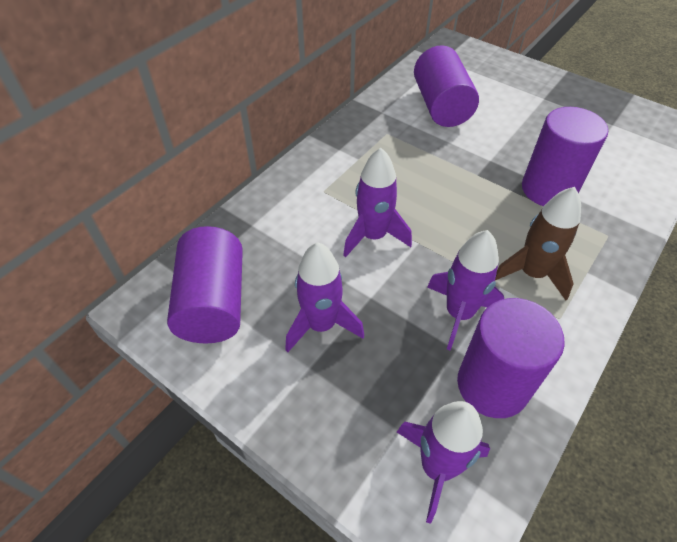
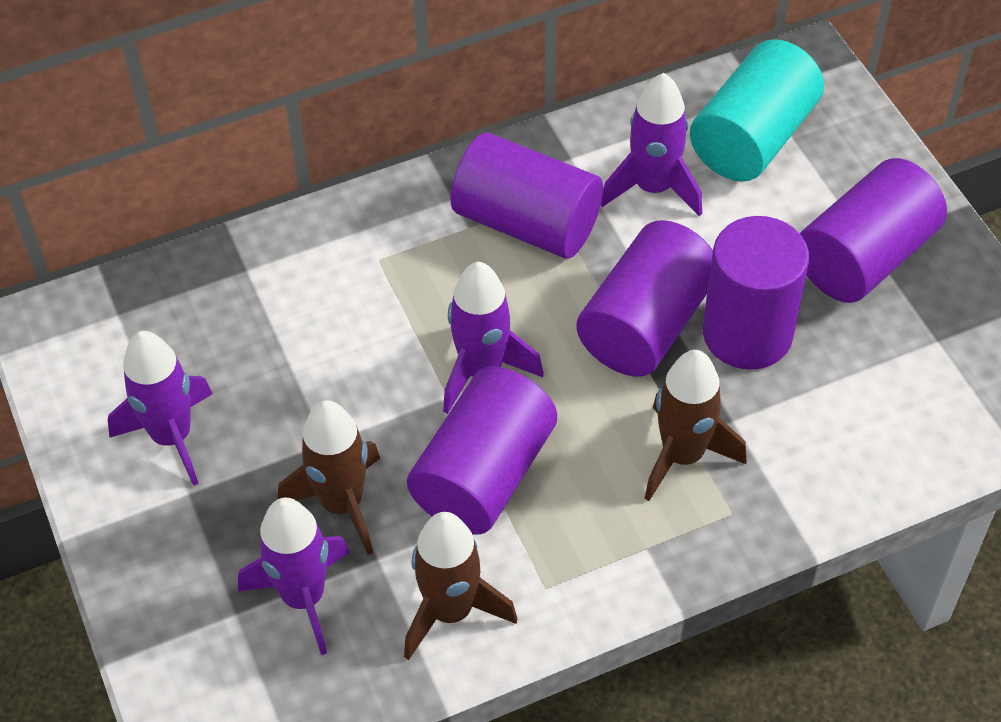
brown rocket: 1 -> 3
purple cylinder: 4 -> 5
turquoise cylinder: 0 -> 1

